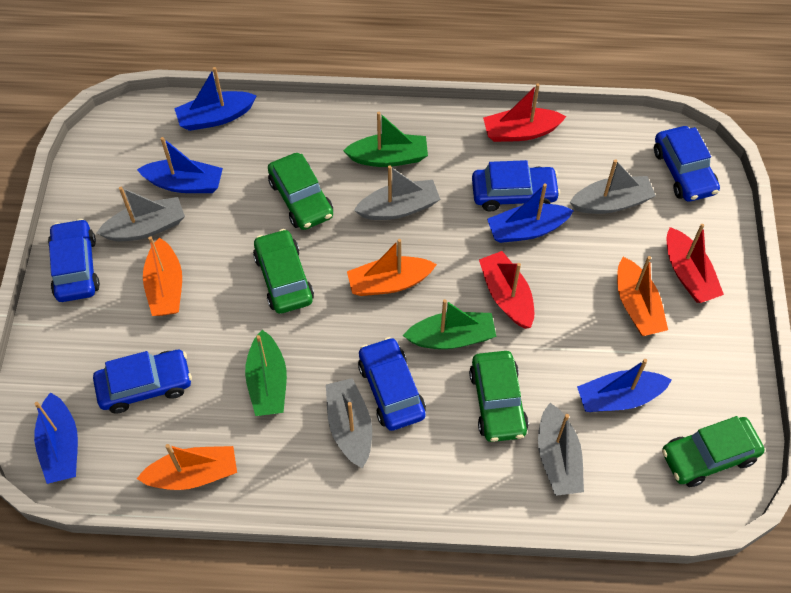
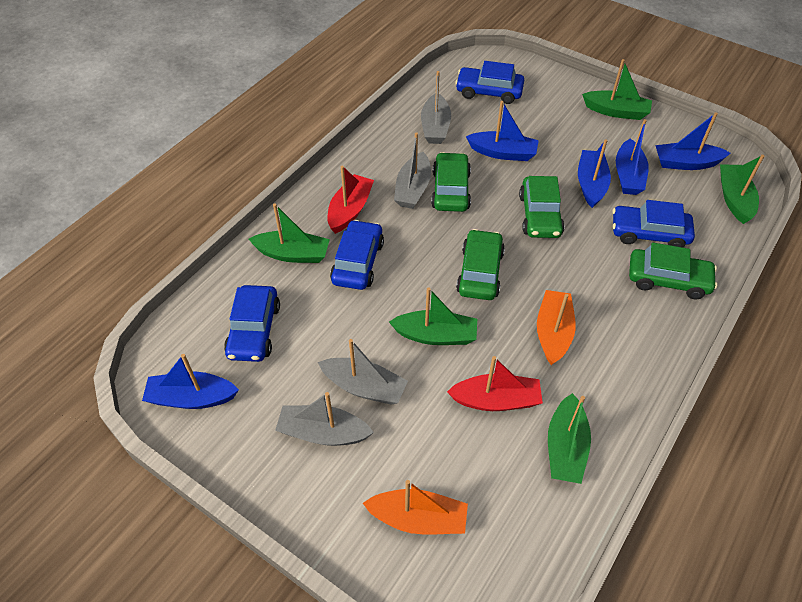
blue car: 5 -> 4
green boat: 3 -> 5
grey boat: 5 -> 4
orange boat: 4 -> 2
red boat: 3 -> 2

